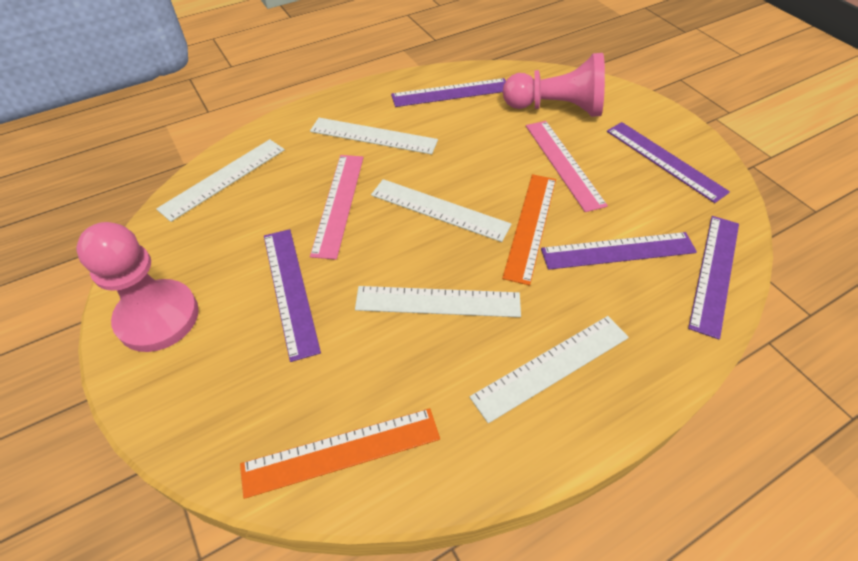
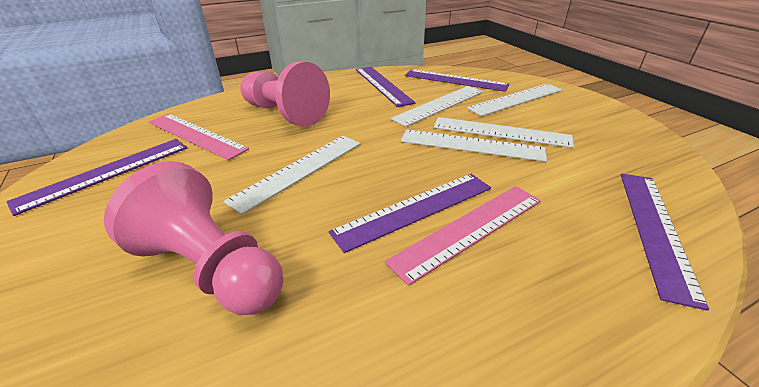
orange ruler: 2 -> 0

